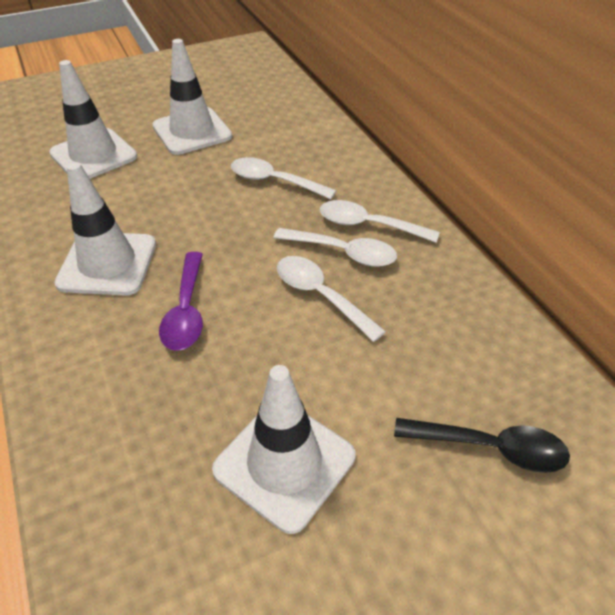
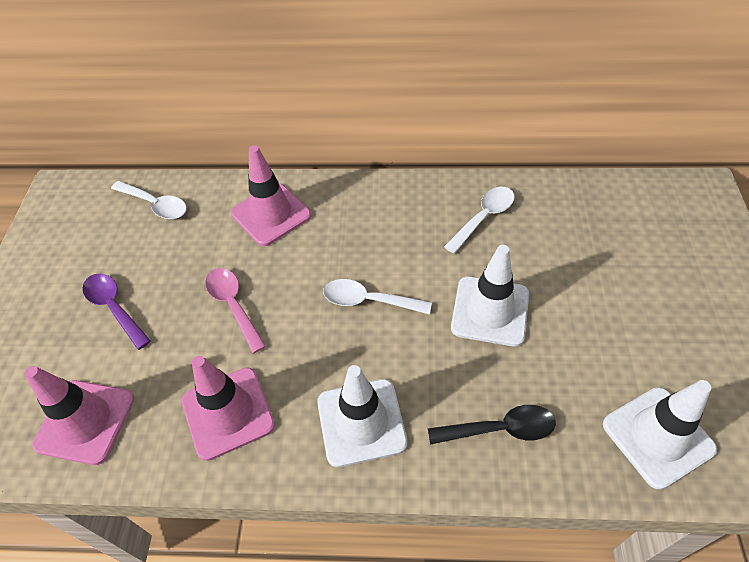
pink spoon: 0 -> 1
pink traffic cone: 0 -> 3
white spoon: 4 -> 3
white traffic cone: 4 -> 3

